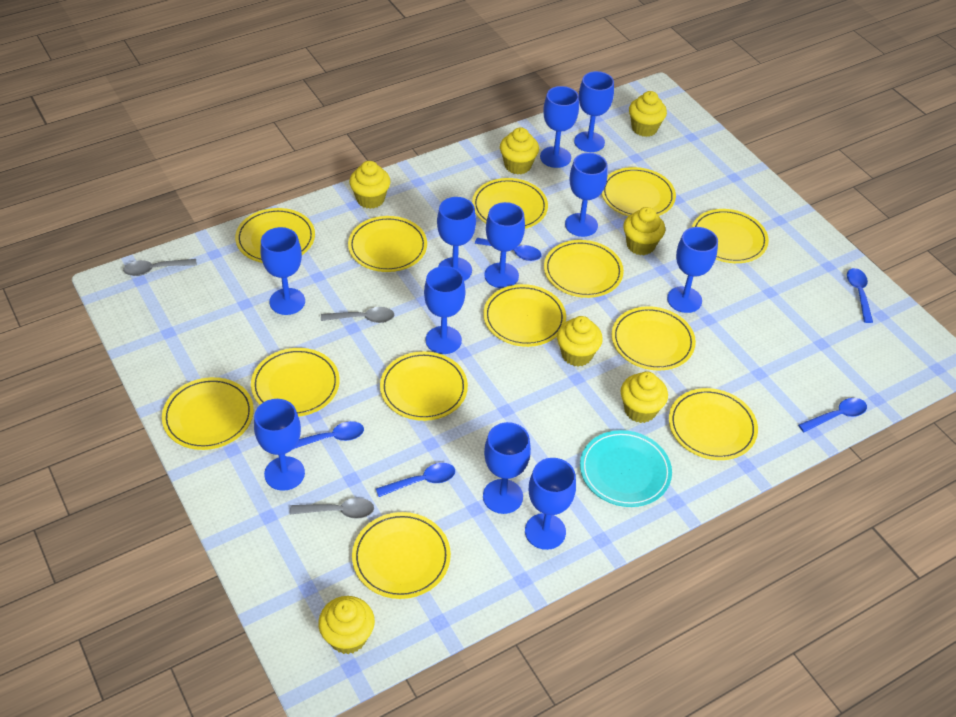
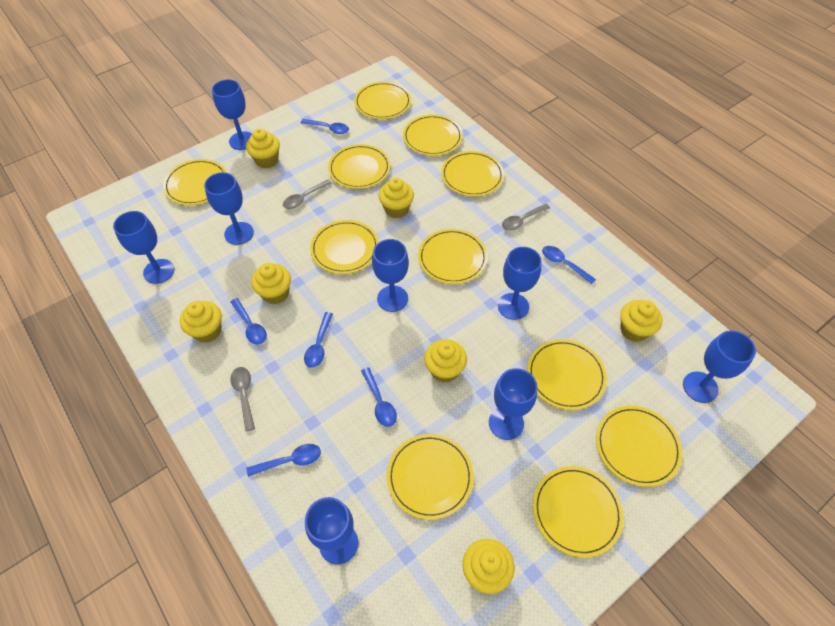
blue goblet: 11 -> 8
blue spoon: 5 -> 6
turquoise plate: 1 -> 0
yellow plate: 13 -> 11

